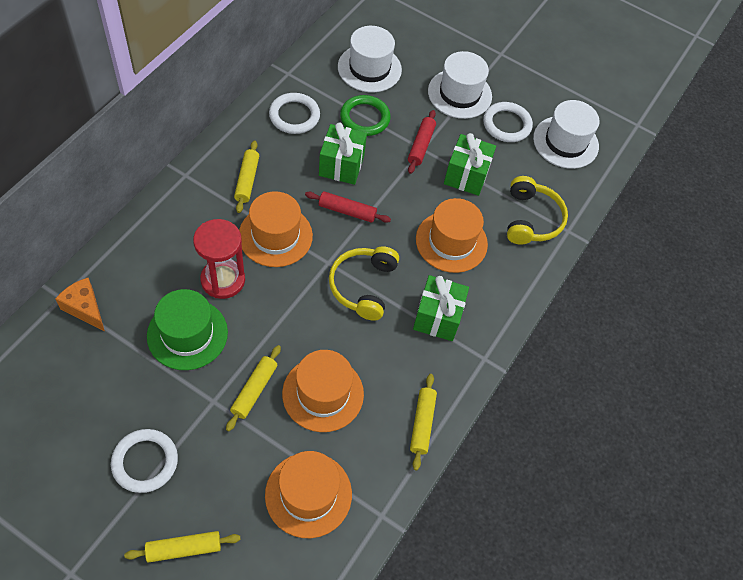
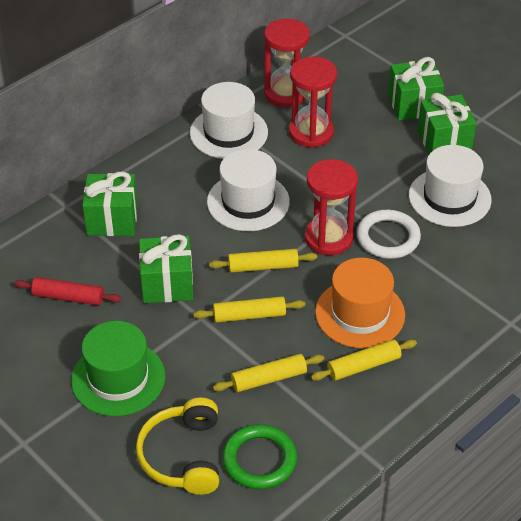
green gift: 3 -> 4
orange cheese: 1 -> 0
orange hat: 4 -> 1
red hourglass: 1 -> 3
red rolling pin: 2 -> 1
white ring: 3 -> 1
yellow headphones: 2 -> 1

